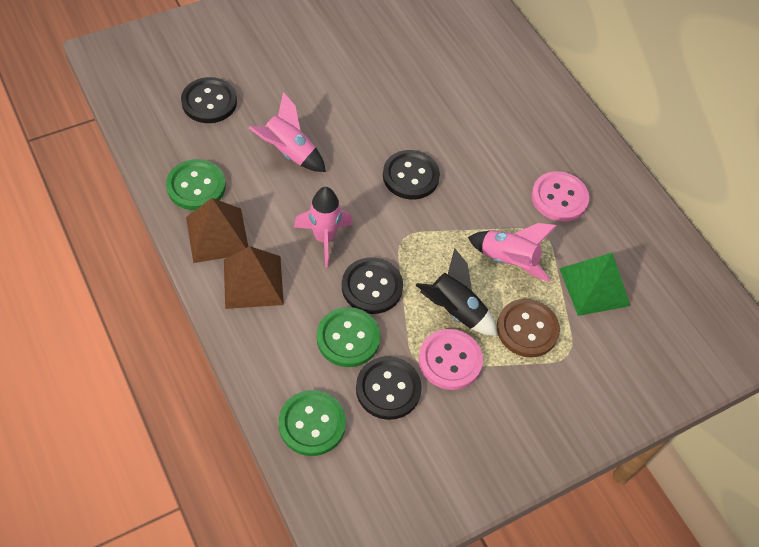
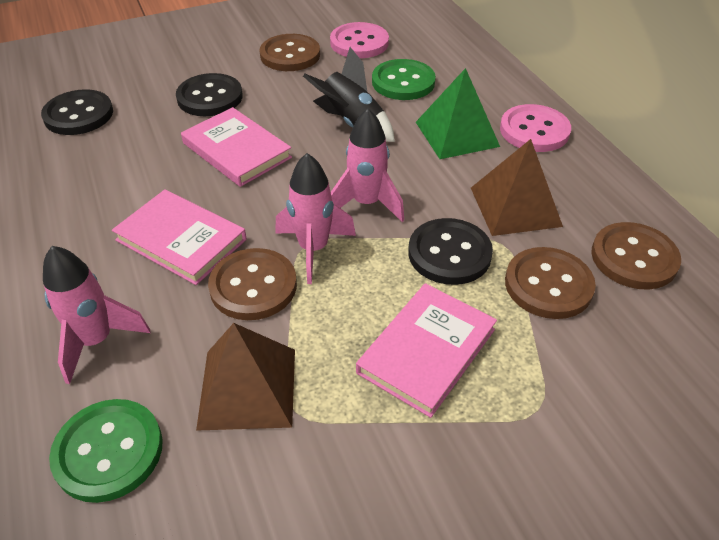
black button: 4 -> 3
brown button: 1 -> 4
green button: 3 -> 2
pink book: 0 -> 3

